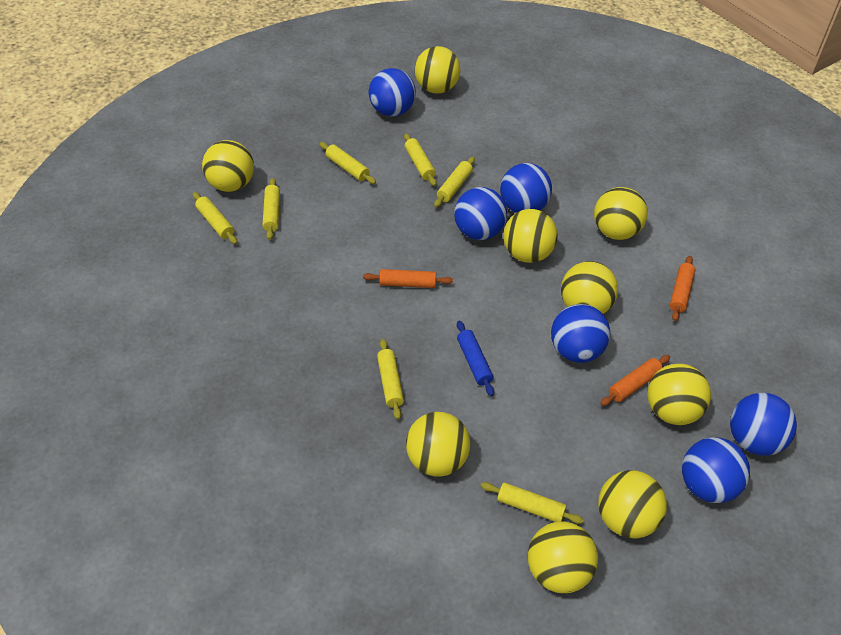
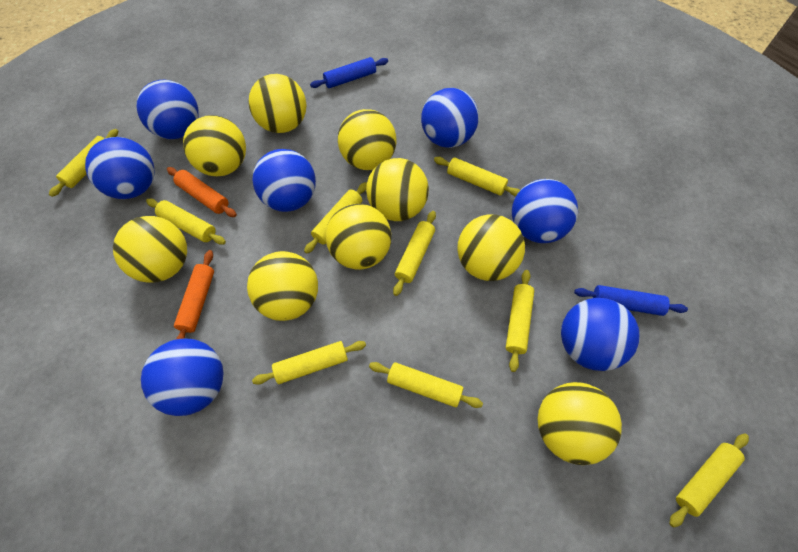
blue ball: 6 -> 7
blue rolling pin: 1 -> 2
orange rolling pin: 3 -> 2
yellow rolling pin: 7 -> 9

